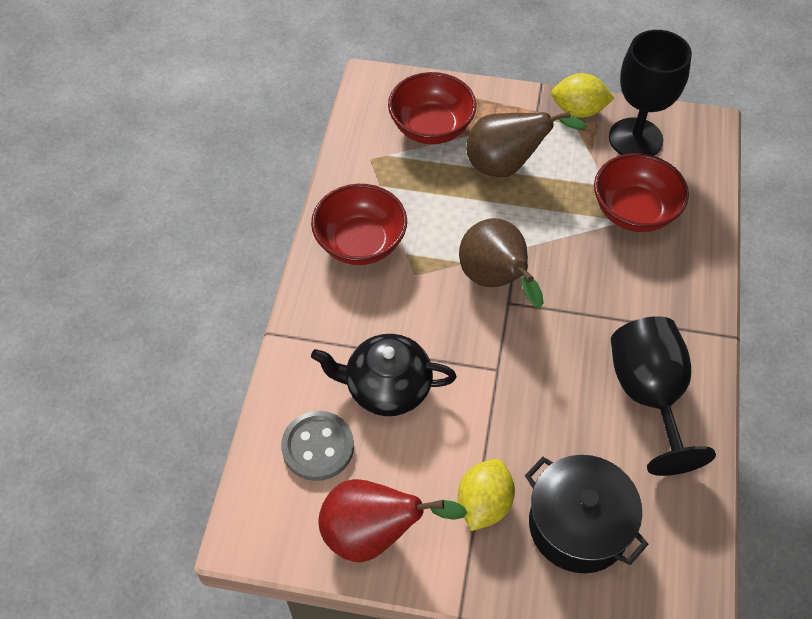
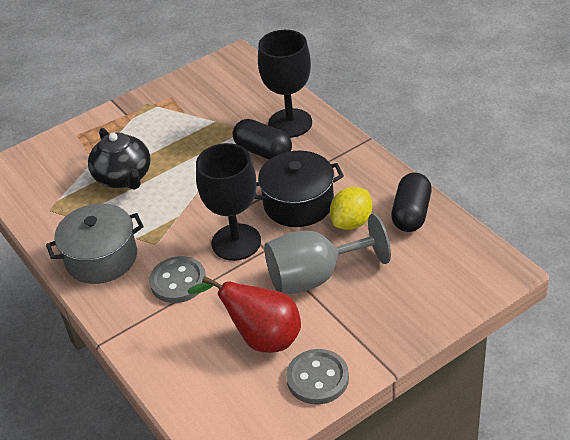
black capsule: 0 -> 2
brown pear: 2 -> 0
grey button: 1 -> 2
grey goblet: 0 -> 1
grey pot: 0 -> 1
red bowl: 3 -> 0
yellow lemon: 2 -> 1

